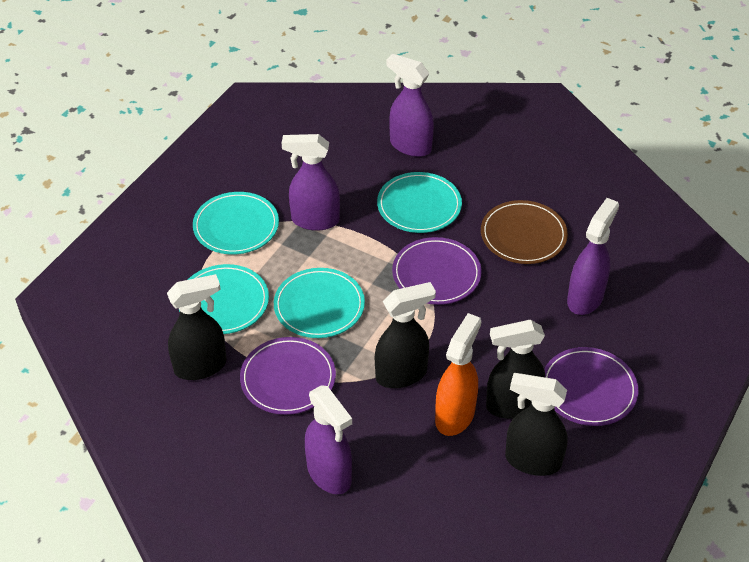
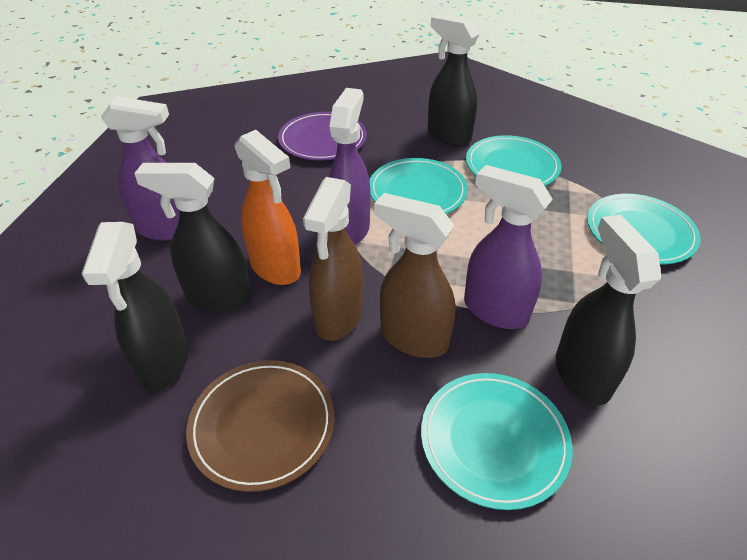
brown spray bottle: 0 -> 2
purple plate: 3 -> 1
purple spray bottle: 4 -> 3

